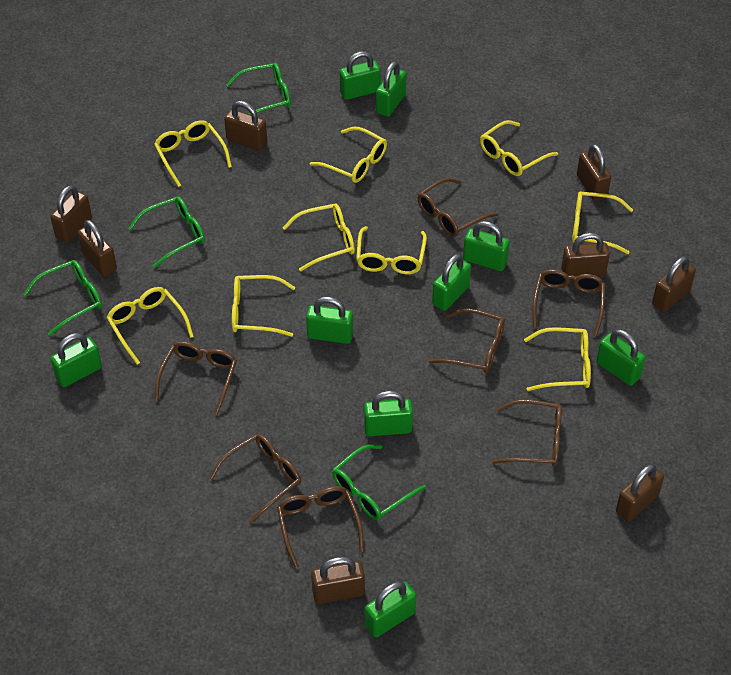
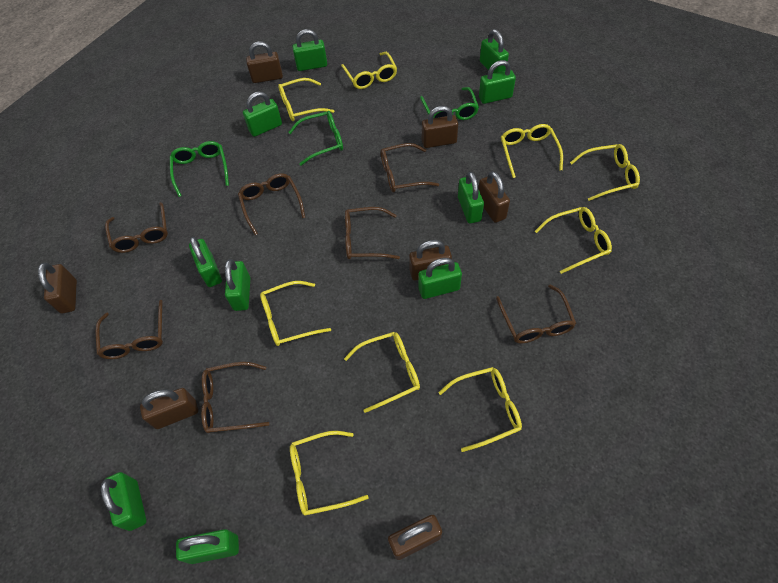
brown padlock: 8 -> 7
green glasses: 4 -> 3
green padlock: 9 -> 10

